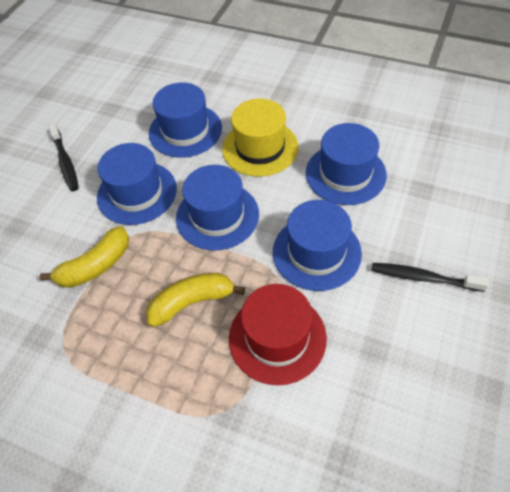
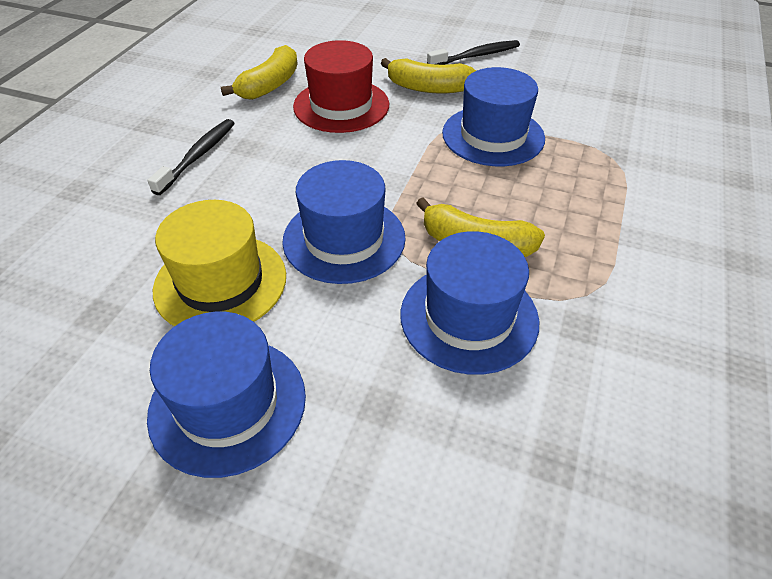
blue hat: 5 -> 4
yellow banana: 2 -> 3

